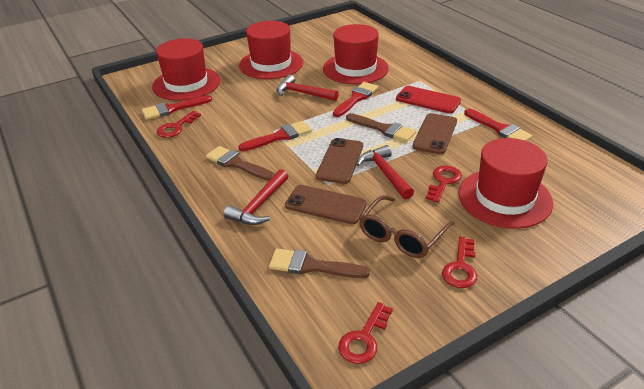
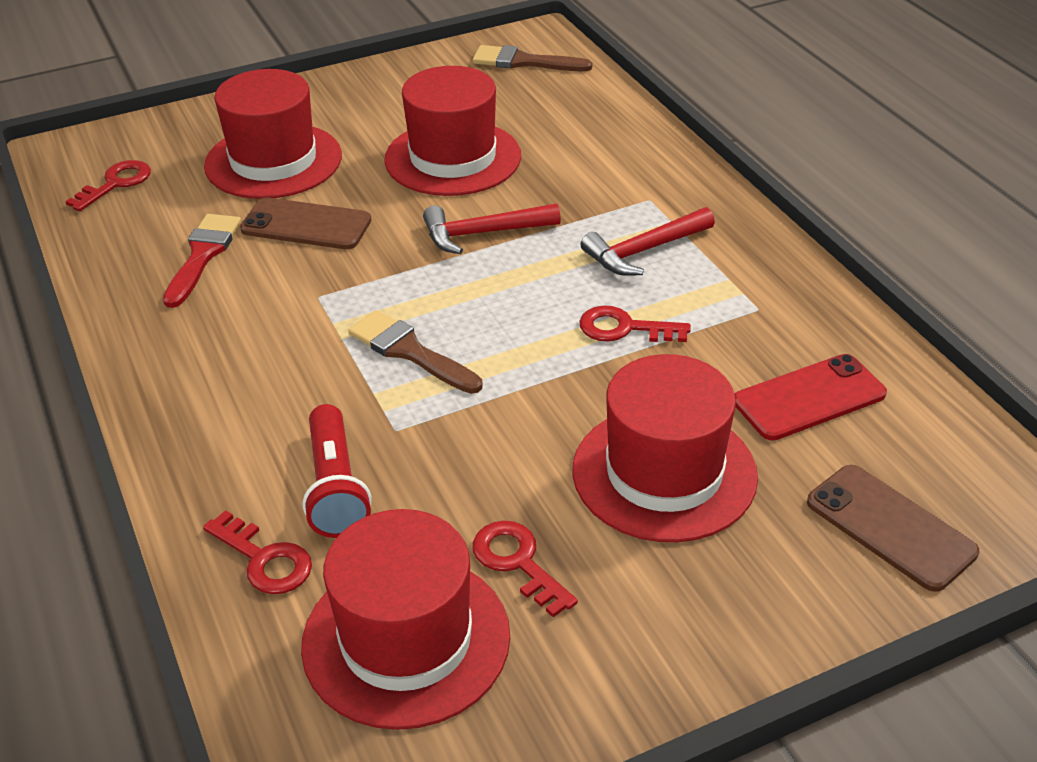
brown brush: 3 -> 2
brown glasses: 1 -> 0
brown phone: 3 -> 2
red brush: 4 -> 1
red flashlight: 0 -> 1
red hammer: 3 -> 2

